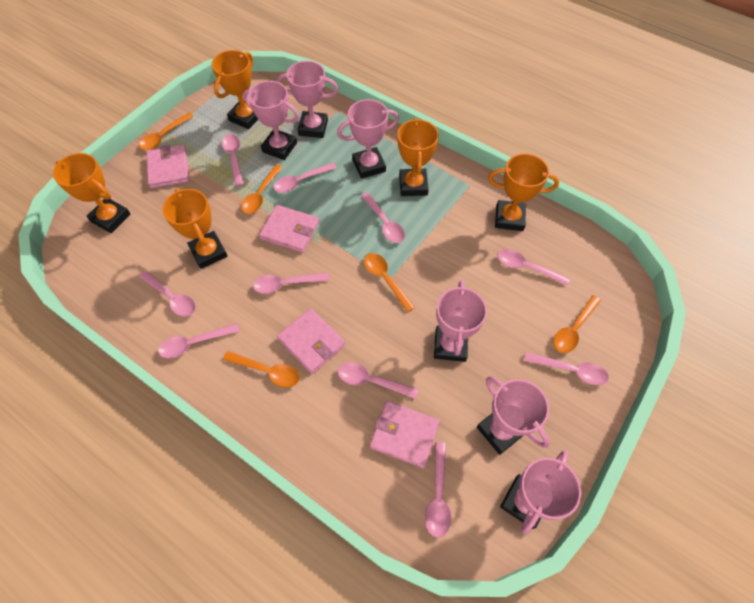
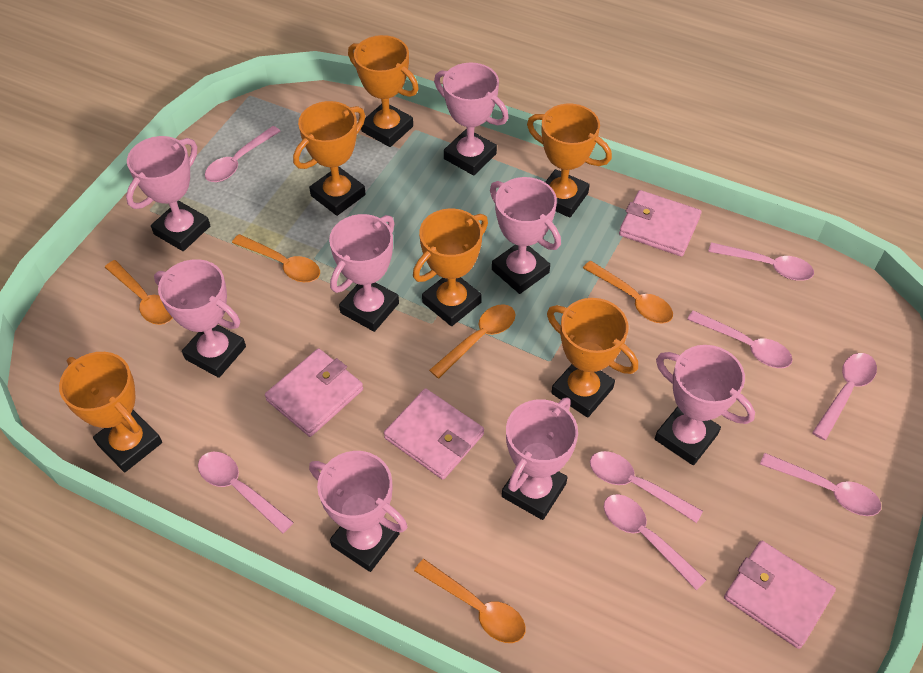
orange trophy: 5 -> 6
pink spoon: 10 -> 8
pink trophy: 6 -> 8

